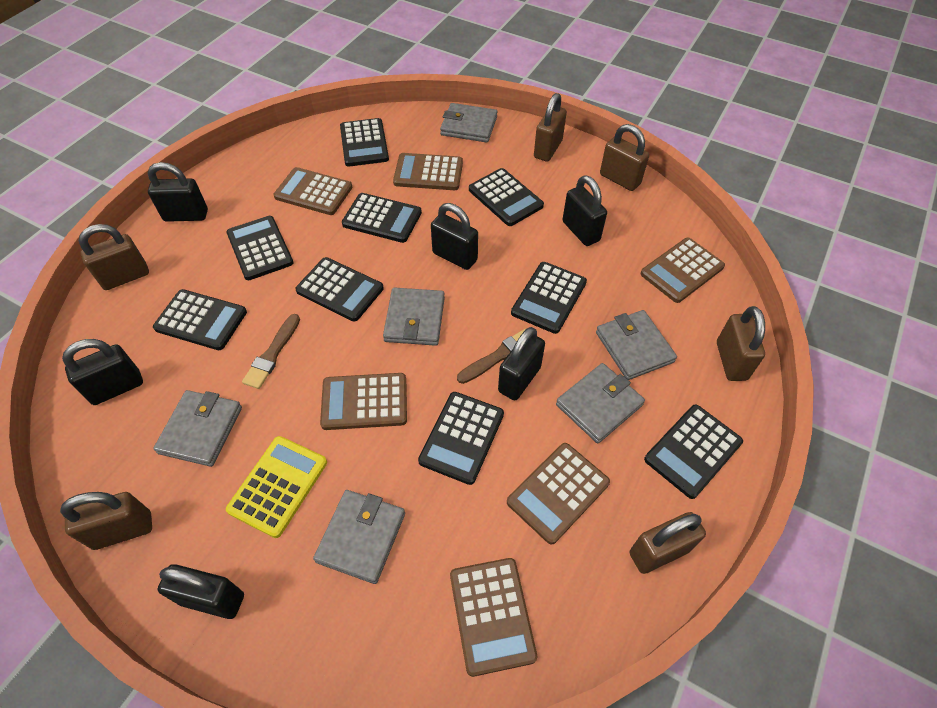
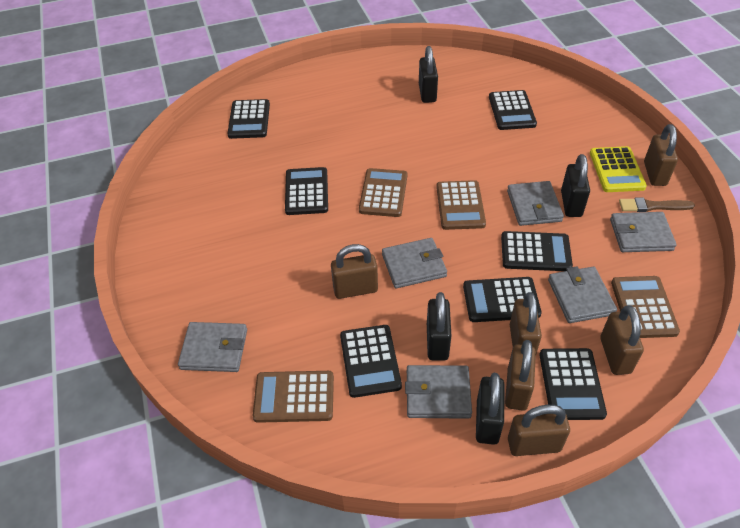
black calculator: 9 -> 7
black padlock: 6 -> 4
brown brush: 2 -> 1
brown calculator: 6 -> 4

